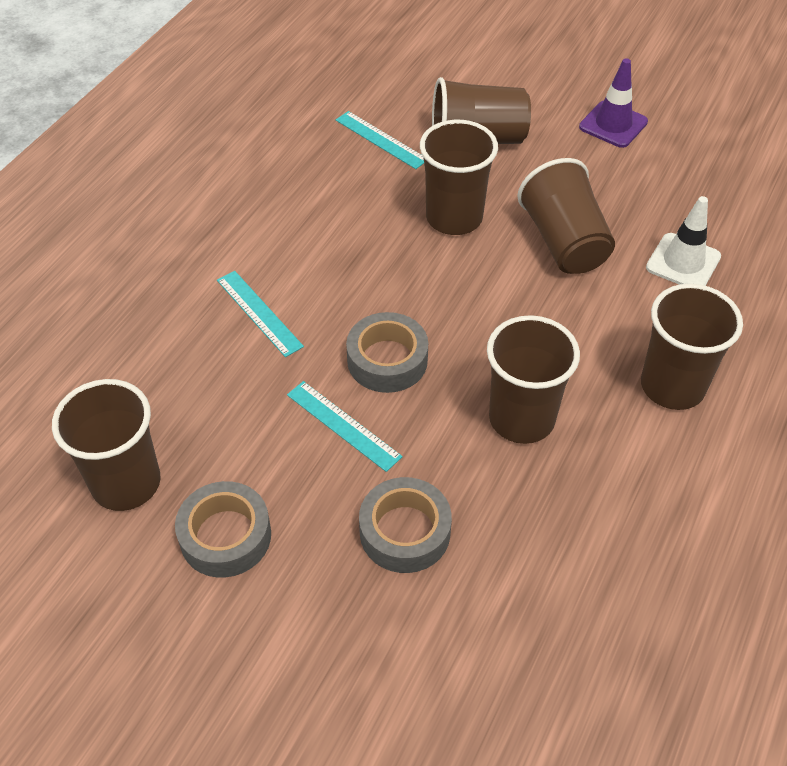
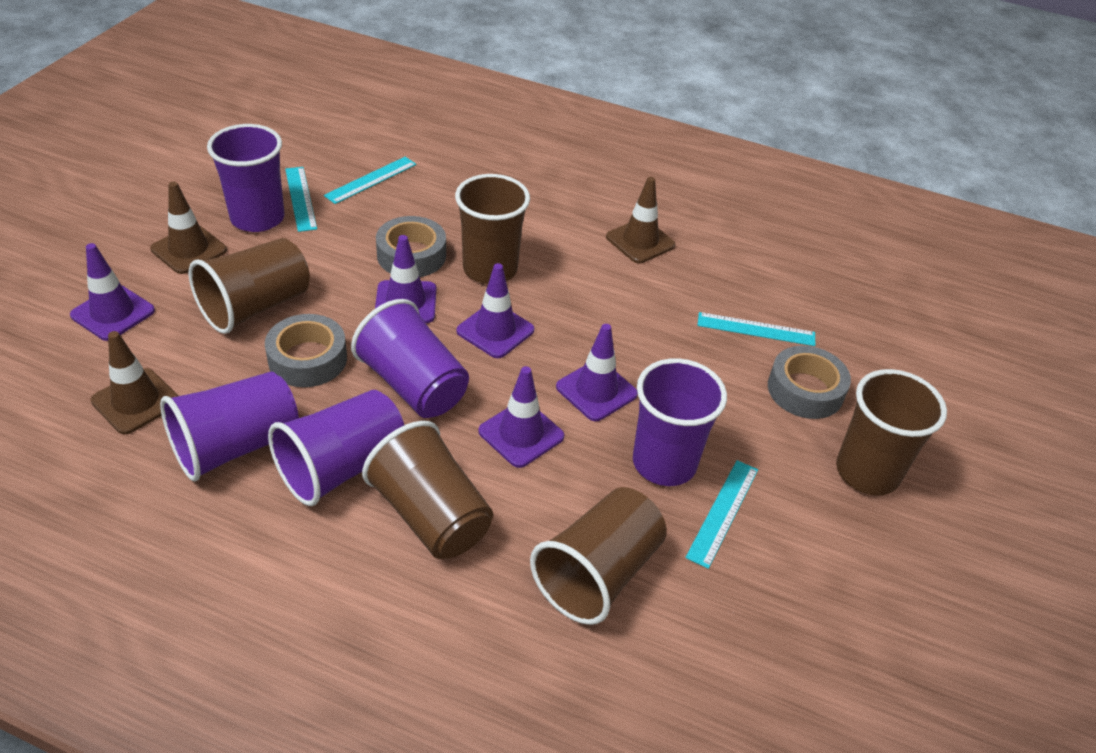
brown cup: 6 -> 5
brown traffic cone: 0 -> 3
purple cup: 0 -> 5
purple traffic cone: 1 -> 5
turquoise ruler: 3 -> 4
white traffic cone: 1 -> 0

